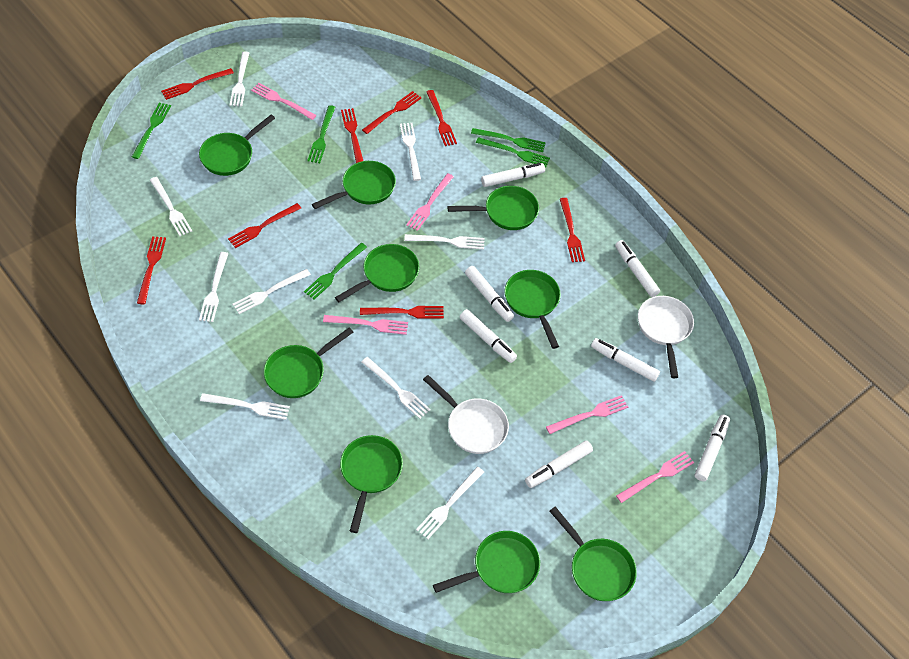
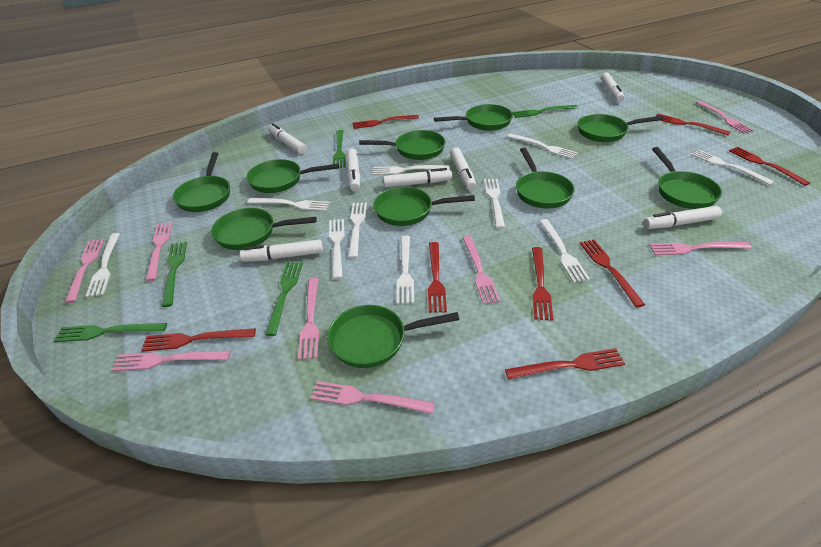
green pan: 9 -> 10
pink fork: 5 -> 8
white fork: 9 -> 10
white pan: 2 -> 0

